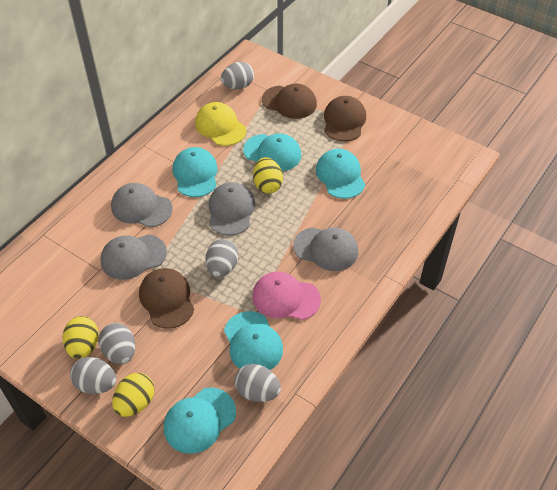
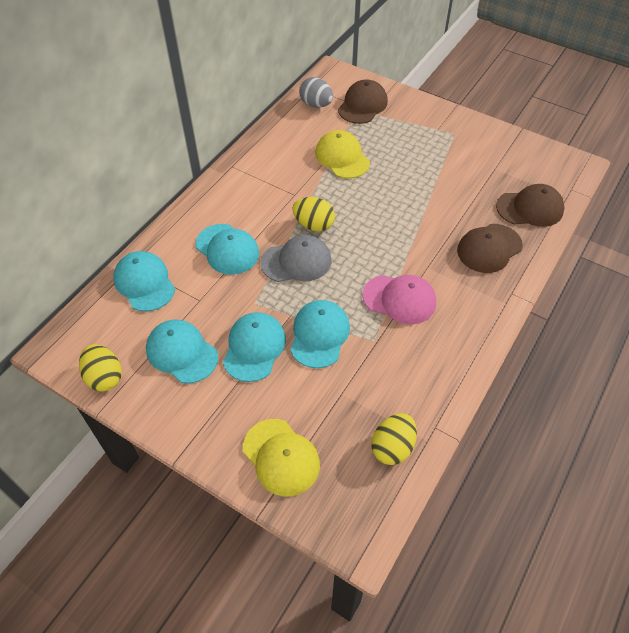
grey cap: 4 -> 1
grey egg: 5 -> 1
yellow cap: 1 -> 2

